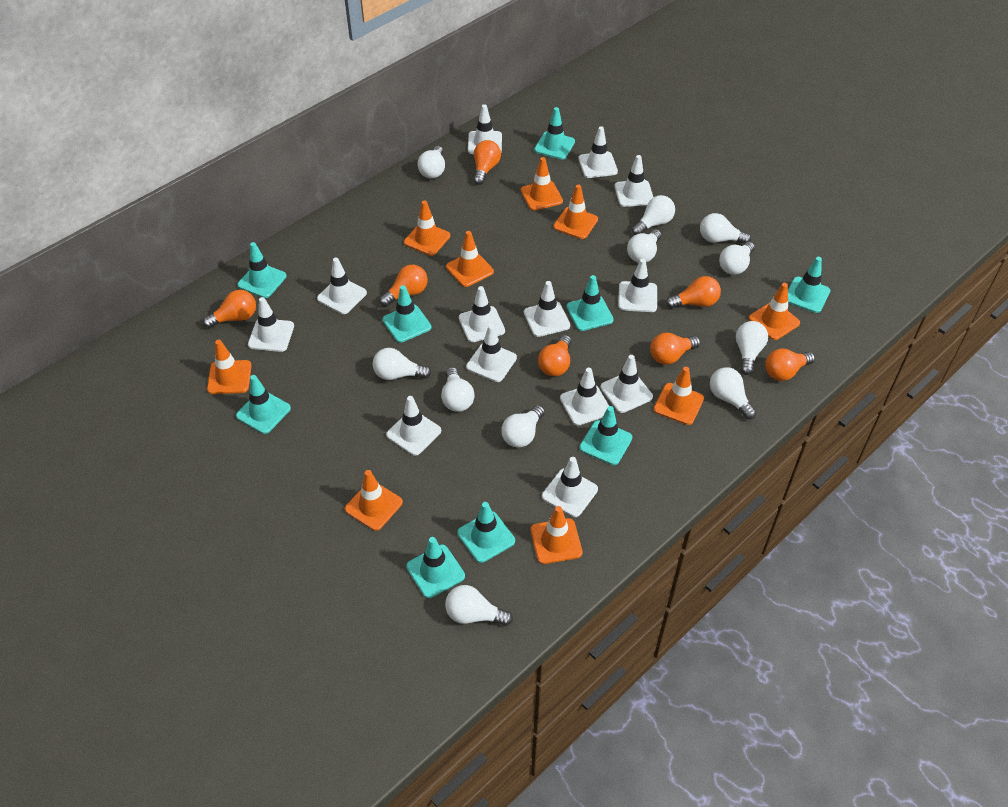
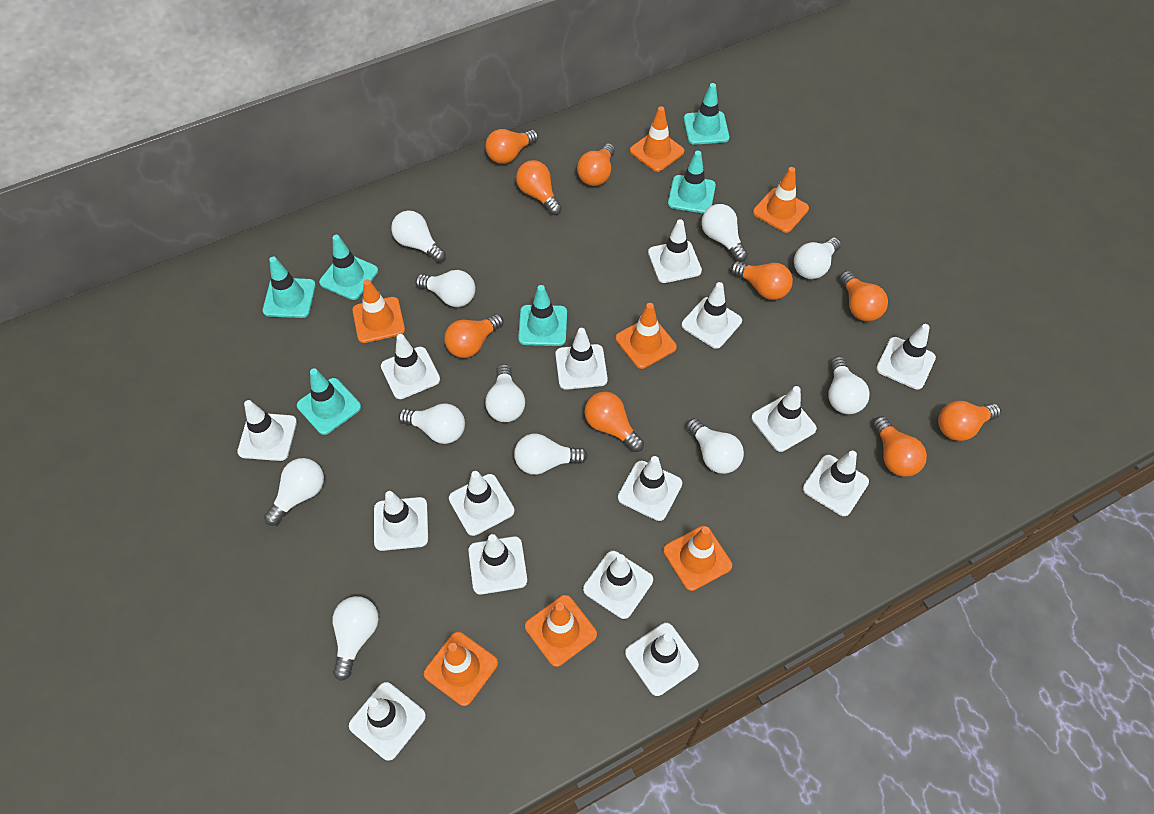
orange light bulb: 7 -> 9
orange traffic cone: 9 -> 7
turquoise traffic cone: 9 -> 6
white traffic cone: 13 -> 15

